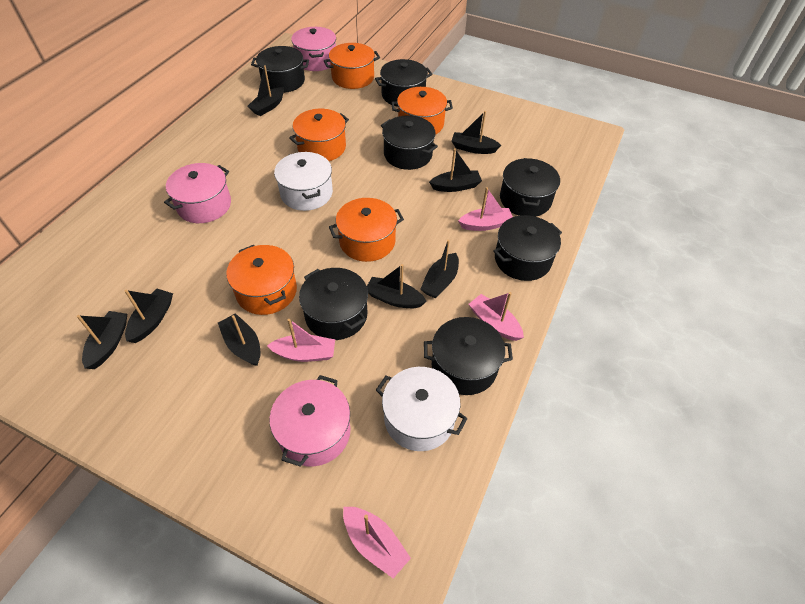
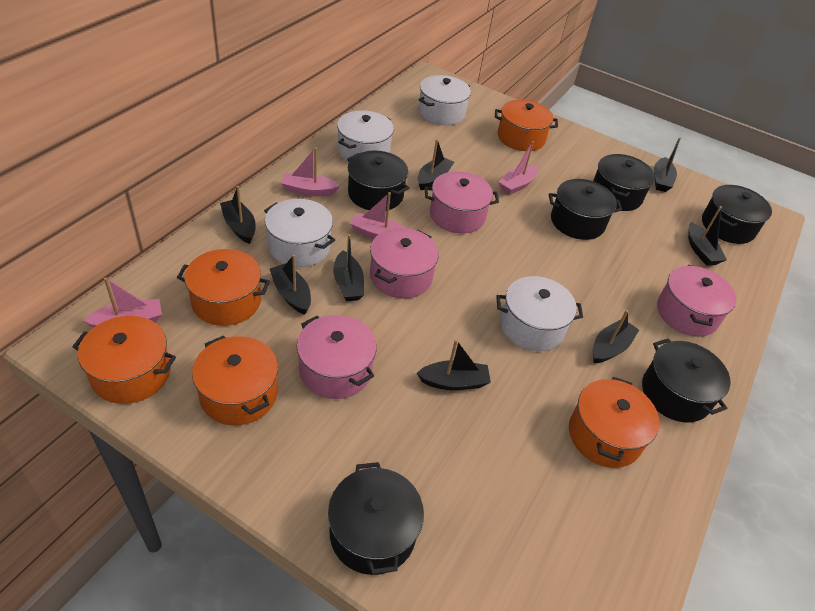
black pot: 7 -> 6
pink pot: 3 -> 4
white pot: 2 -> 4

